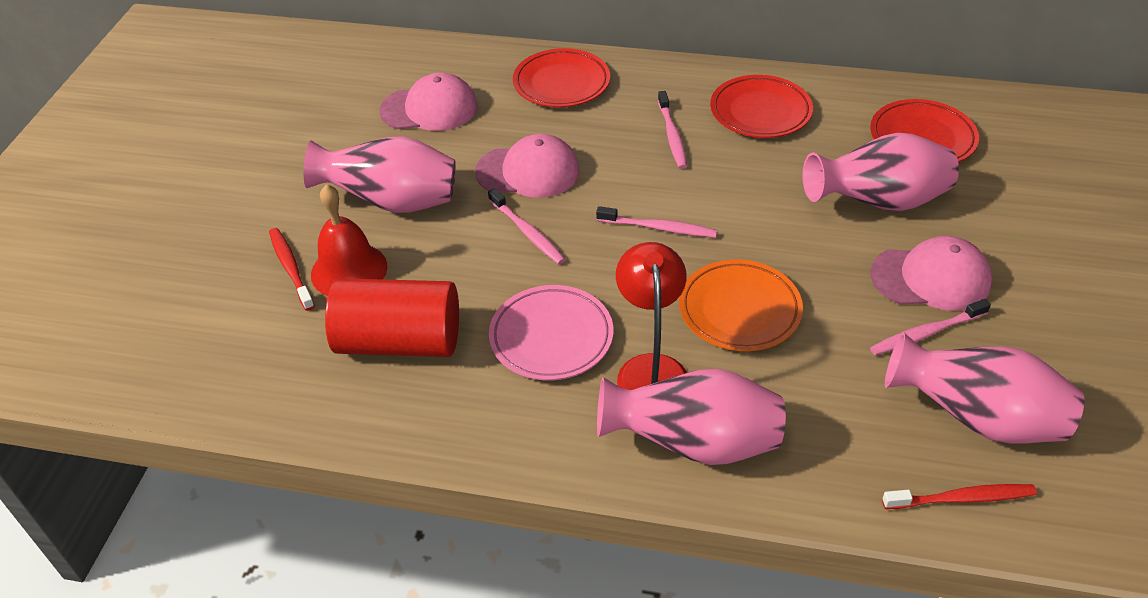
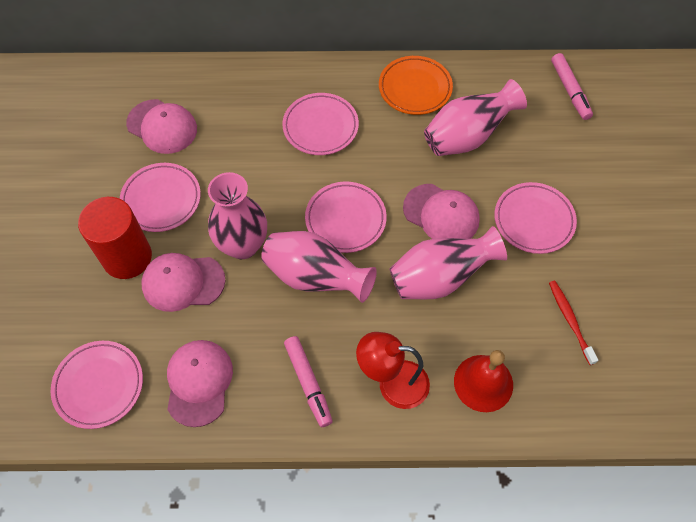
pink cap: 3 -> 4
pink marker: 0 -> 2
pink plate: 1 -> 5
pink toothbrush: 4 -> 0
red plate: 3 -> 0
red toothbrush: 2 -> 1

